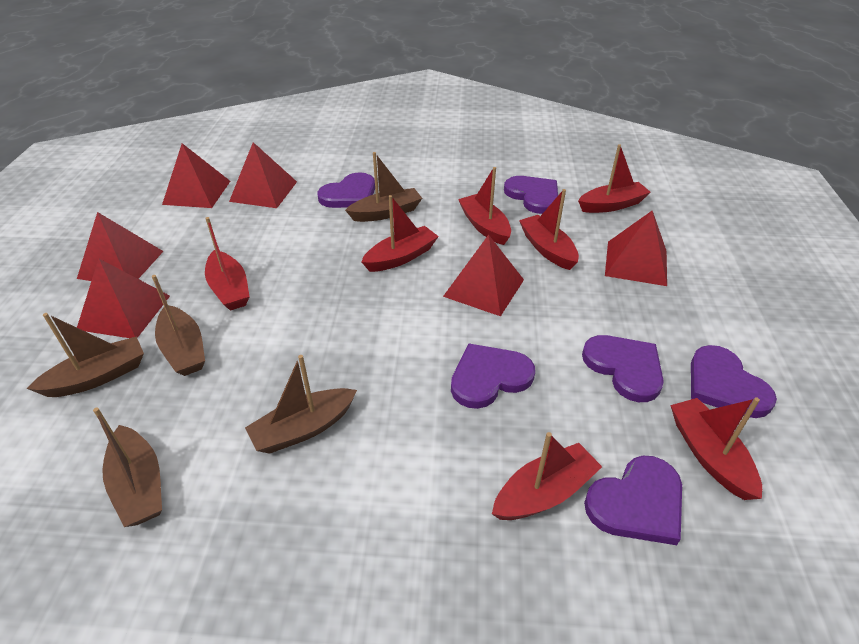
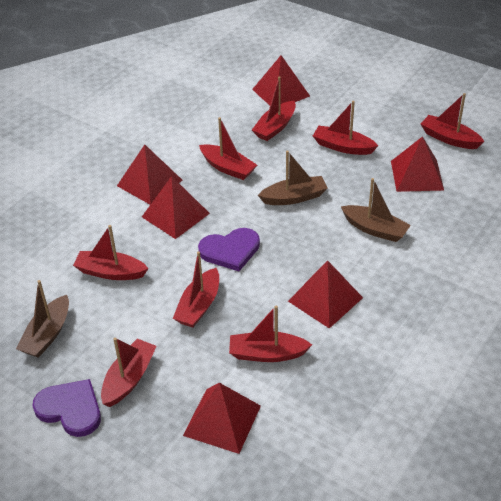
brown boat: 5 -> 3
purple heart: 6 -> 2
red boat: 7 -> 8

